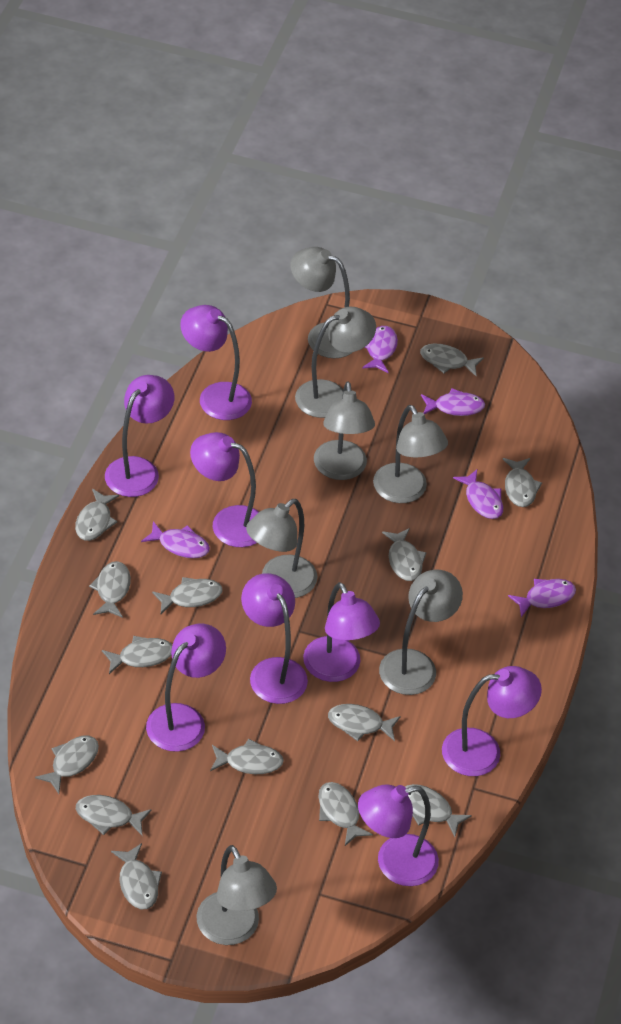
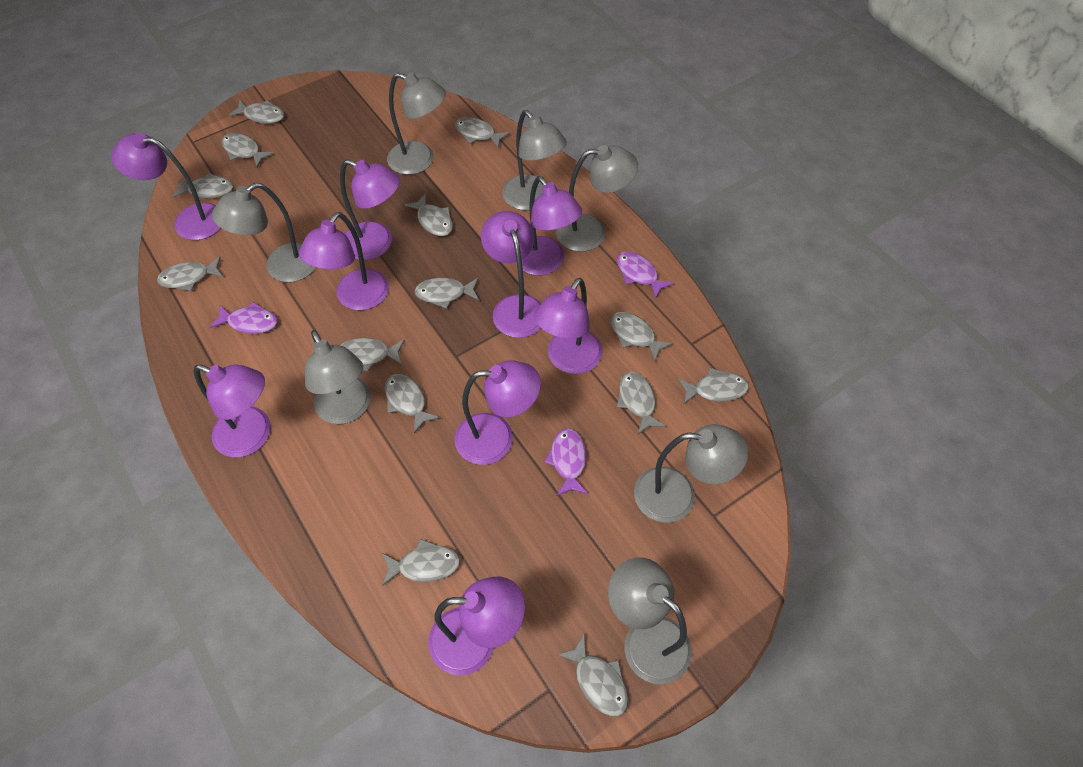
purple fish: 5 -> 3
purple lamp: 8 -> 9

